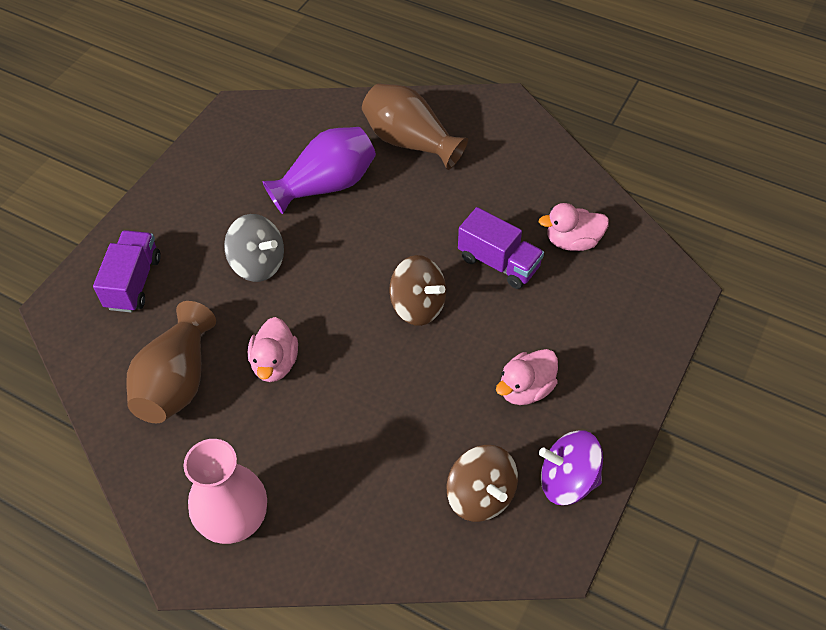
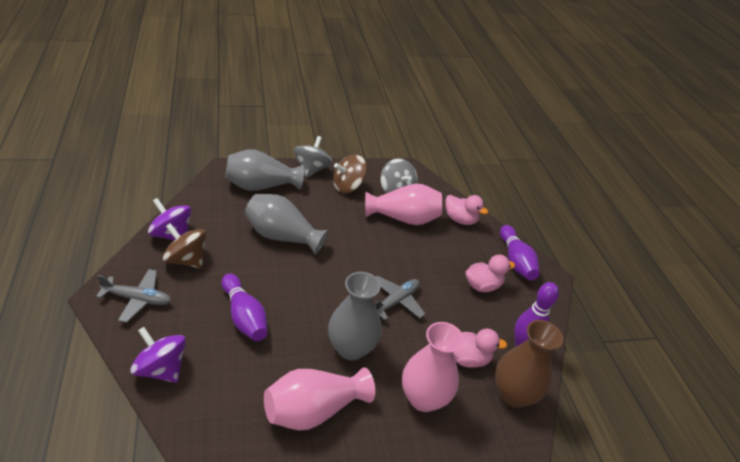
brown vase: 2 -> 1
grey plane: 0 -> 2
grey spinning top: 1 -> 2
grey vase: 0 -> 3
pink vase: 1 -> 3
purple bowling pin: 0 -> 3
purple spinning top: 1 -> 2
purple truck: 2 -> 0
purple vase: 1 -> 0

